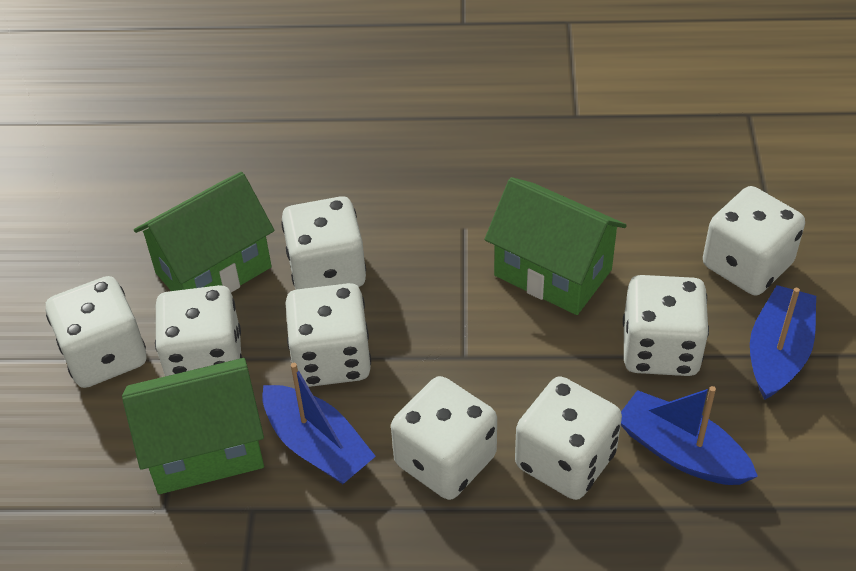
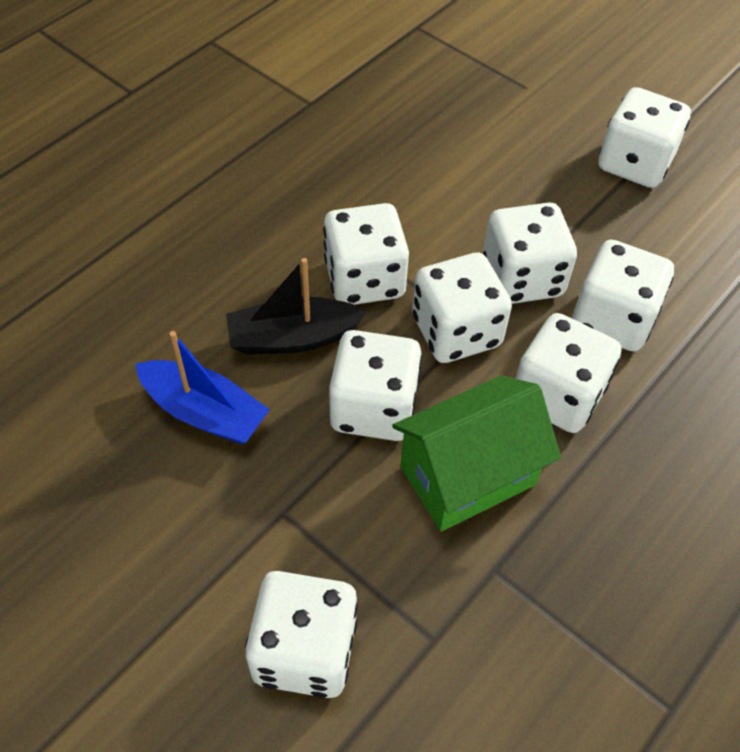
black boat: 0 -> 1
blue boat: 3 -> 1
green house: 3 -> 1

